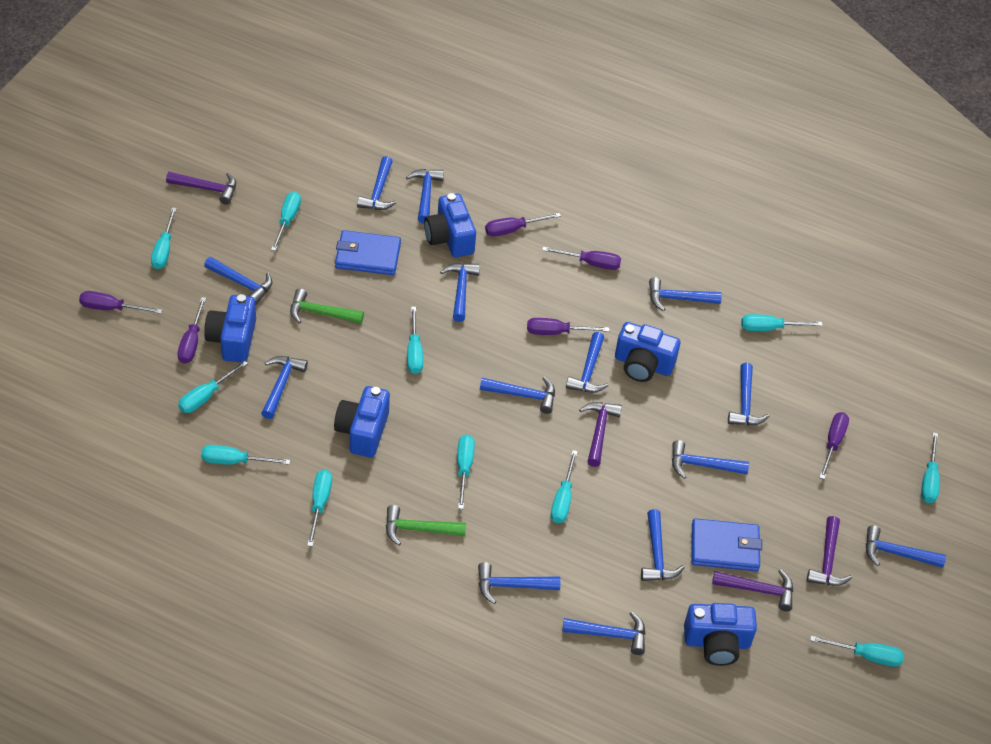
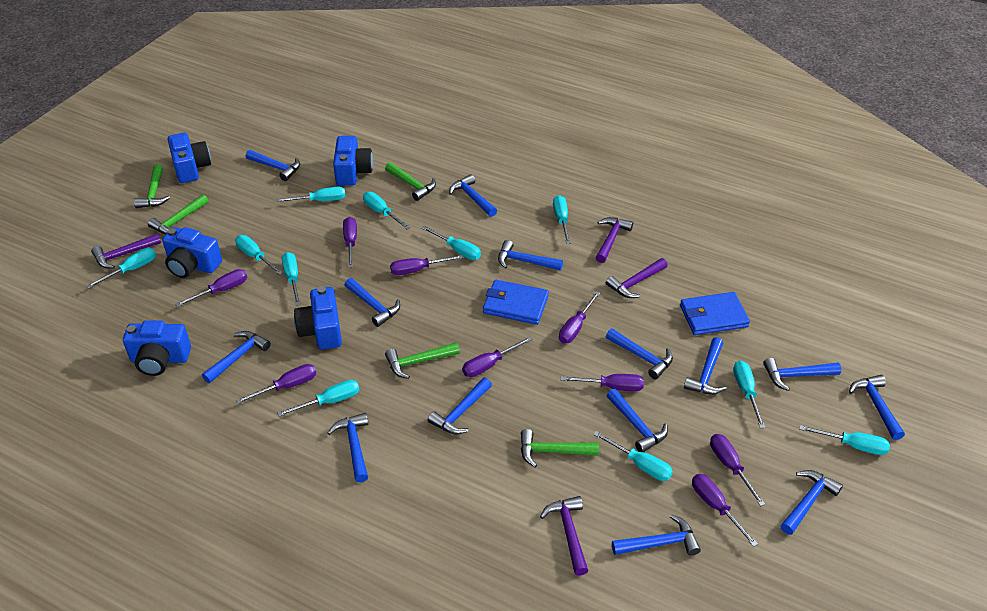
green hammer: 2 -> 5
purple screwdriver: 6 -> 9

